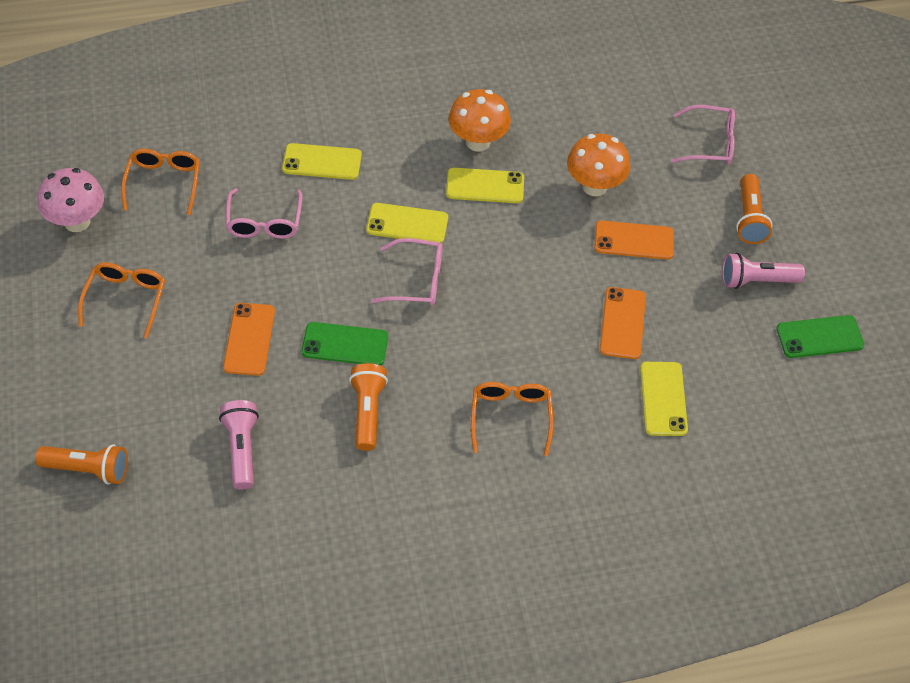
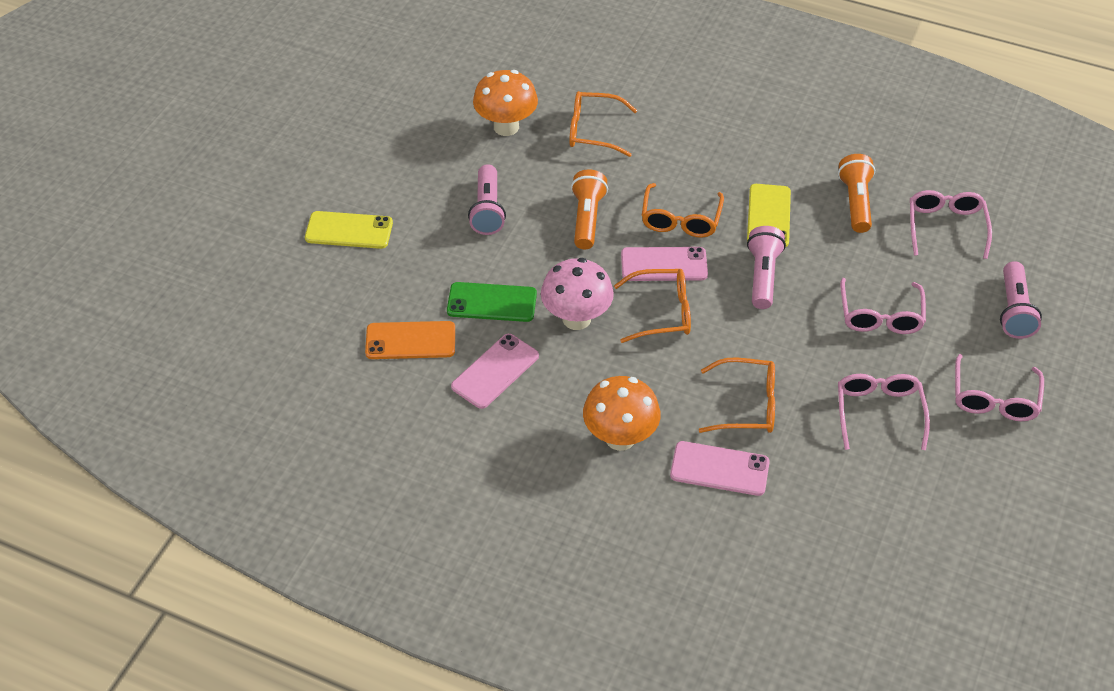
green phone: 2 -> 1
orange flashlight: 3 -> 2
orange glasses: 3 -> 4
orange phone: 3 -> 1
pink flashlight: 2 -> 3
pink glasses: 3 -> 4
pink phone: 0 -> 3
yellow phone: 4 -> 2

